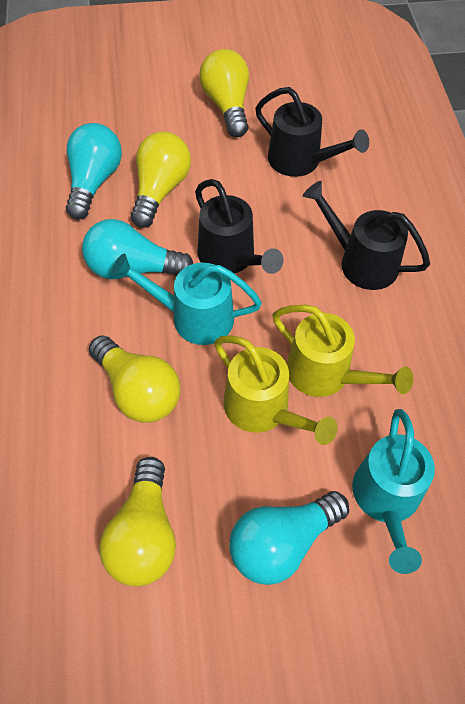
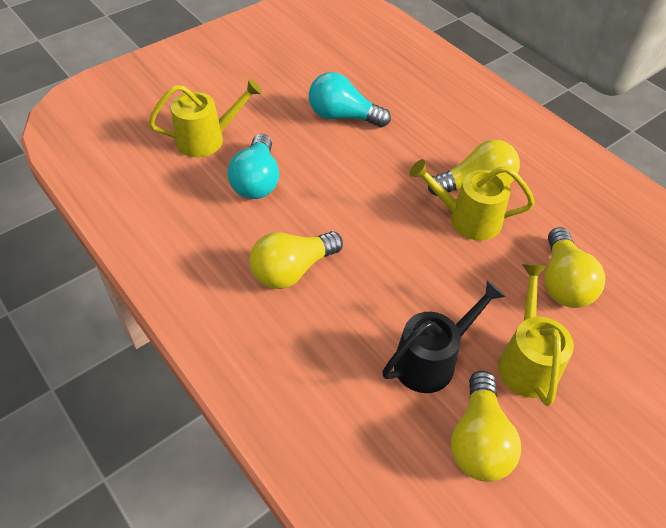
black watering can: 3 -> 1
turquoise light bulb: 3 -> 2
turquoise watering can: 2 -> 0
yellow watering can: 2 -> 3

